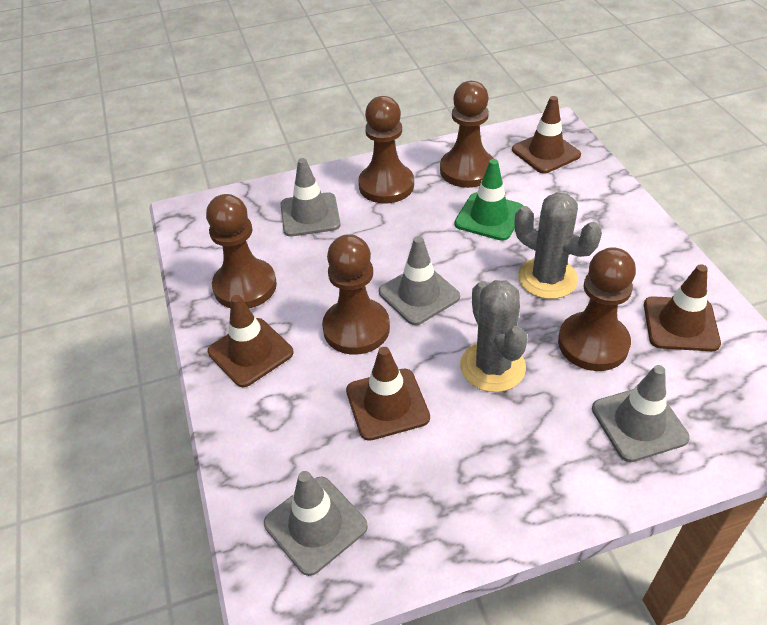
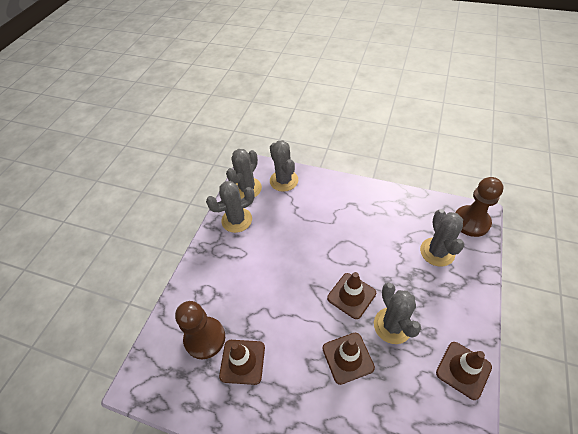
brown pawn: 5 -> 2
green traffic cone: 1 -> 0
grey cactus: 2 -> 5
grey traffic cone: 4 -> 0

